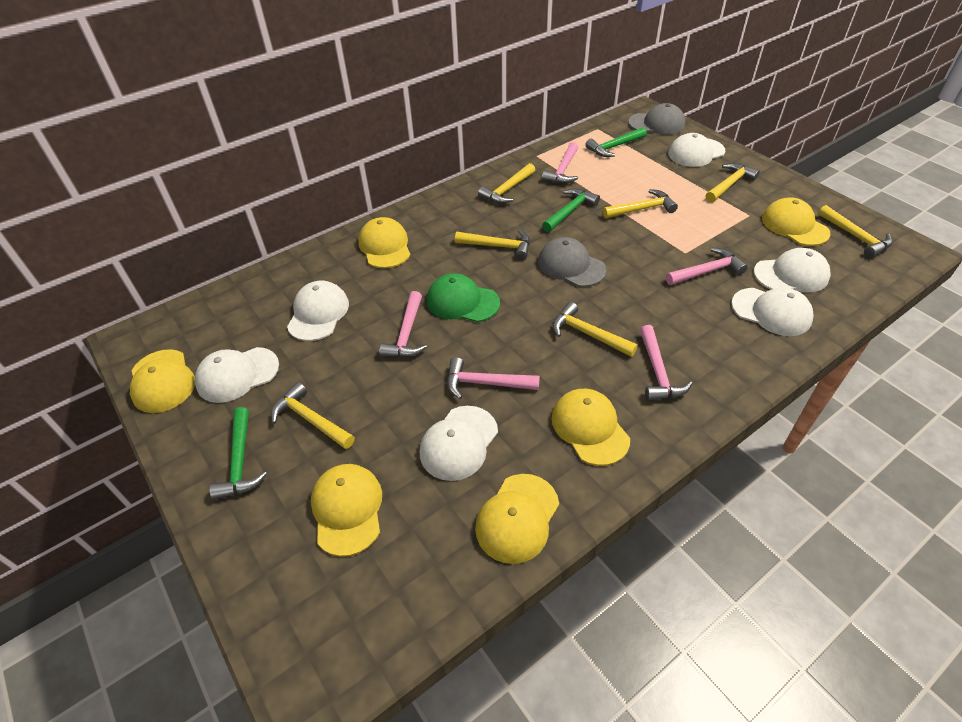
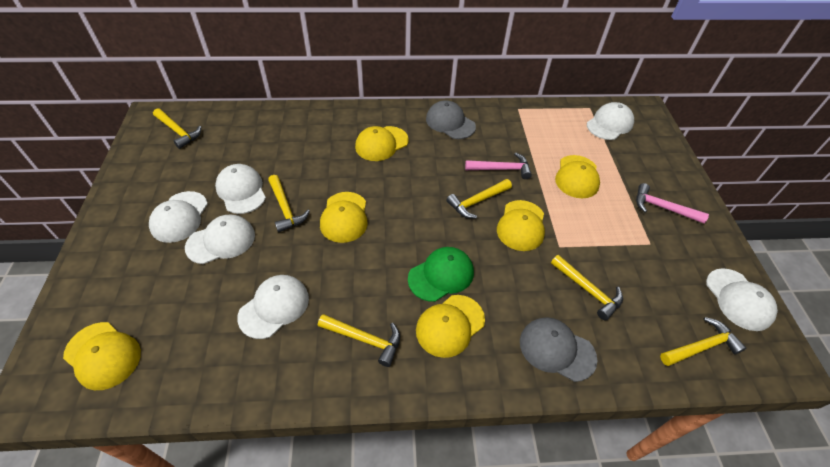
green hammer: 3 -> 0
pink hammer: 5 -> 2
yellow hammer: 7 -> 6

